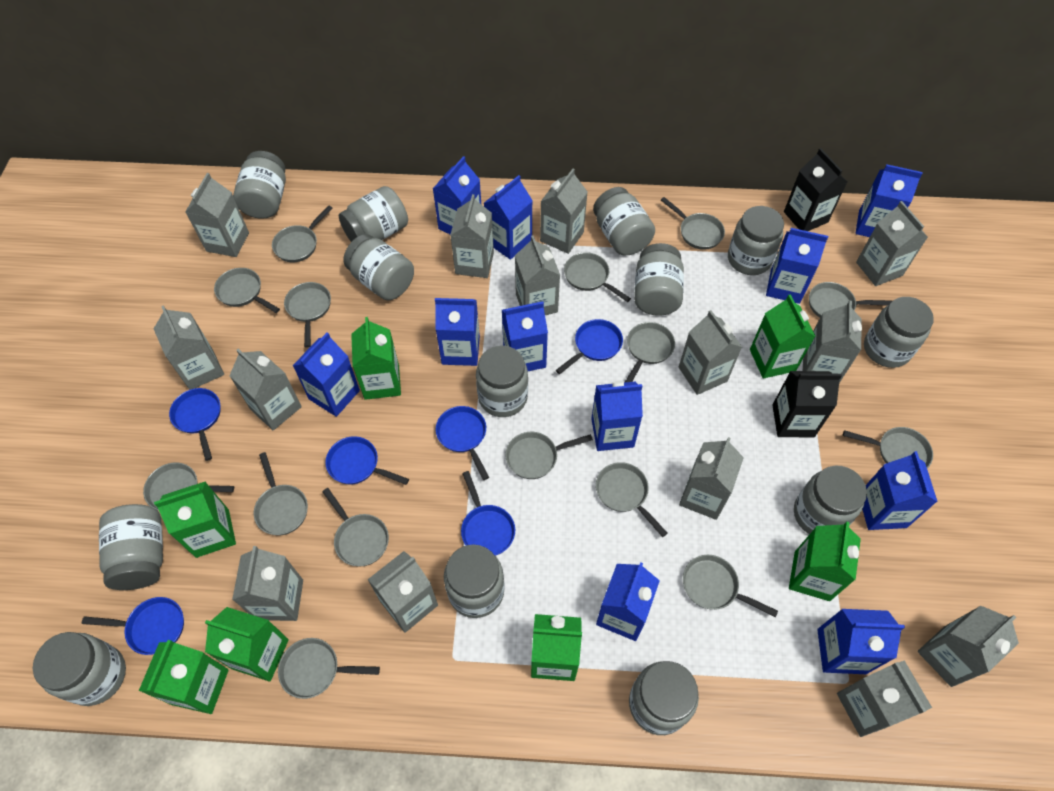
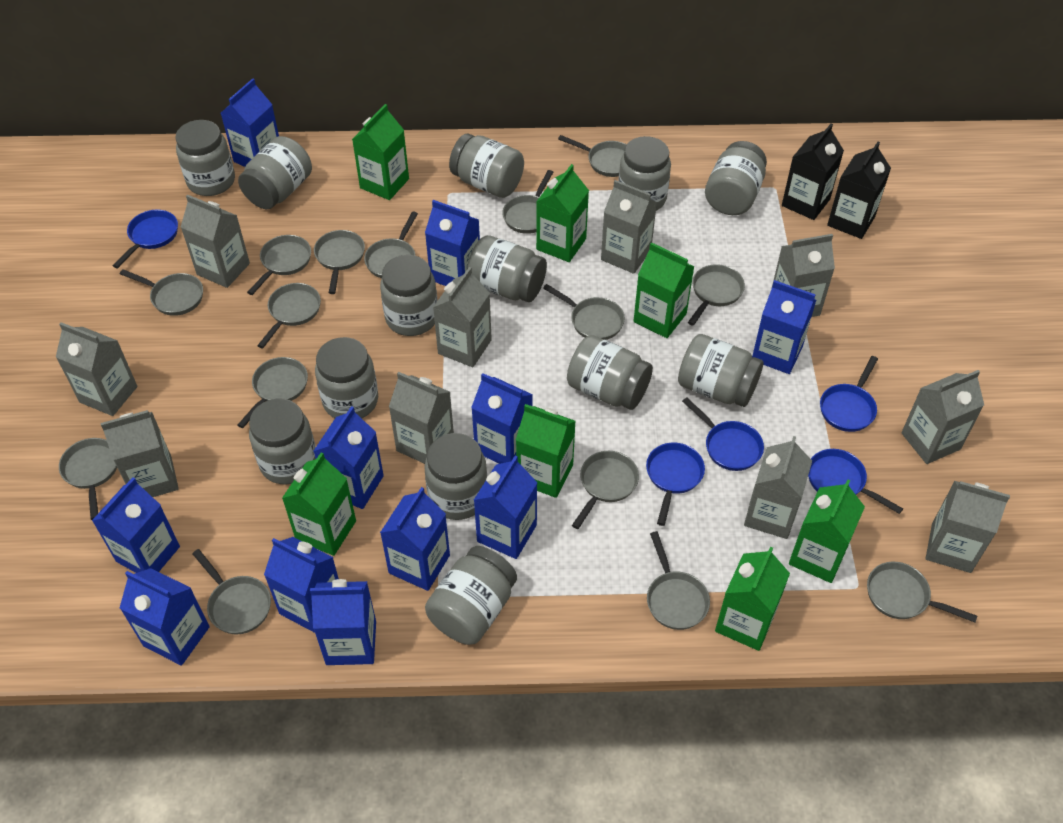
blue pan: 6 -> 5
grey carton: 14 -> 10

